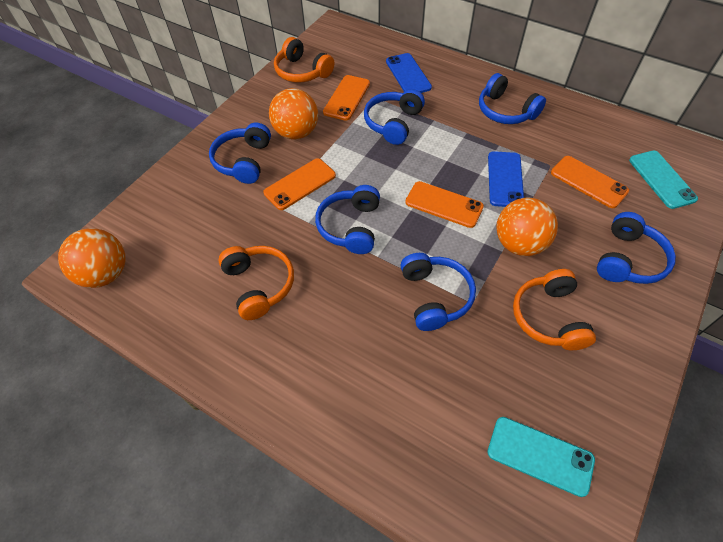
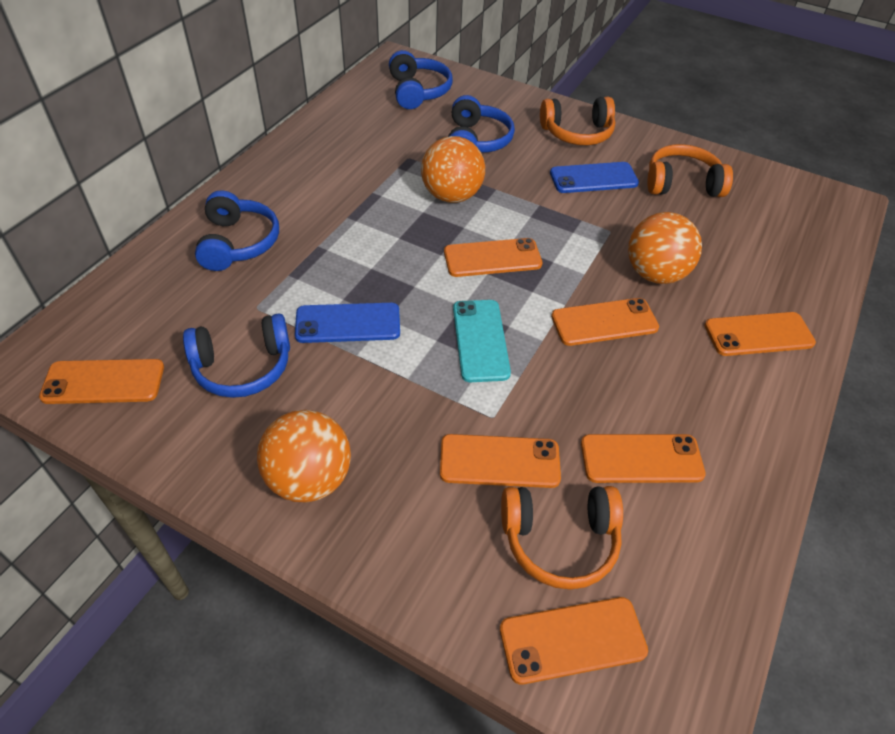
blue headphones: 6 -> 4
orange phone: 4 -> 7
turquoise phone: 2 -> 1

